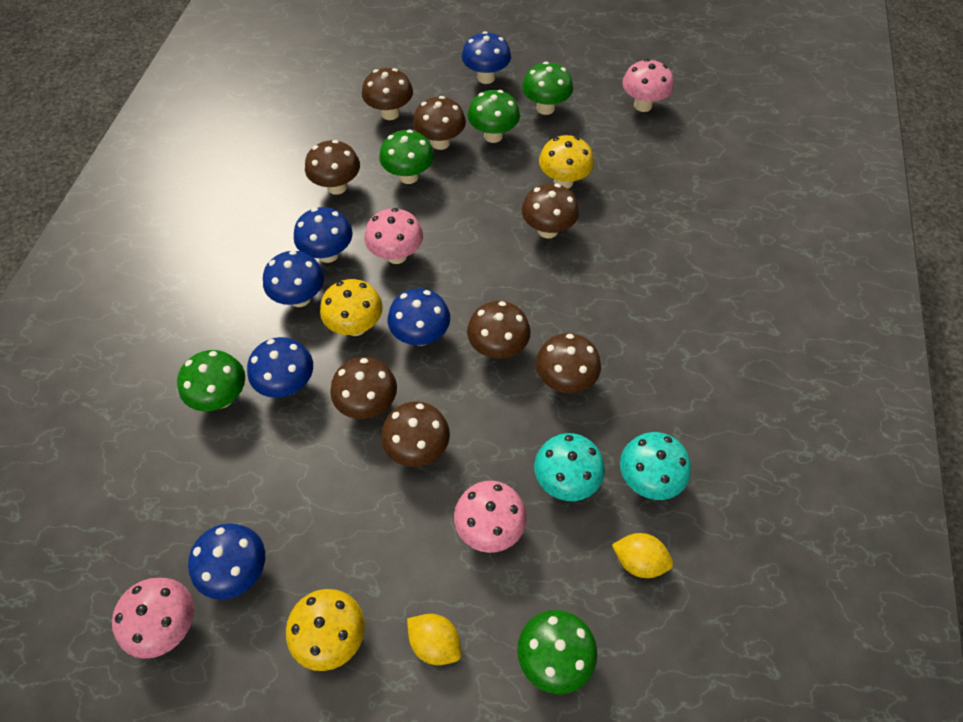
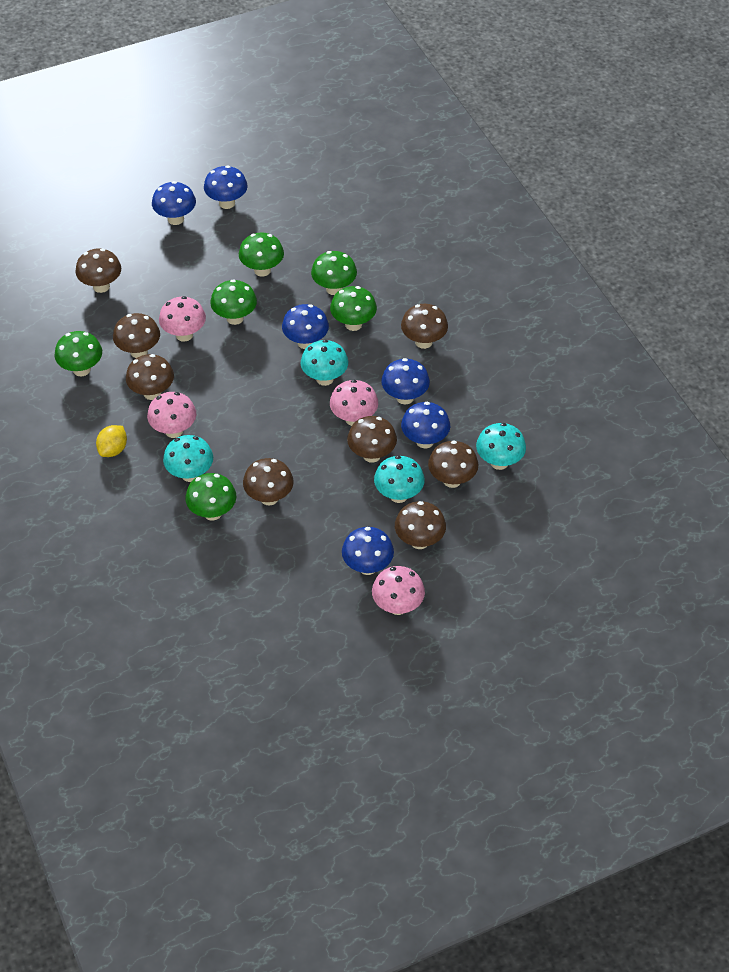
green mushroom: 5 -> 6
turquoise mushroom: 2 -> 4
yellow lemon: 2 -> 1
yellow mushroom: 3 -> 0

